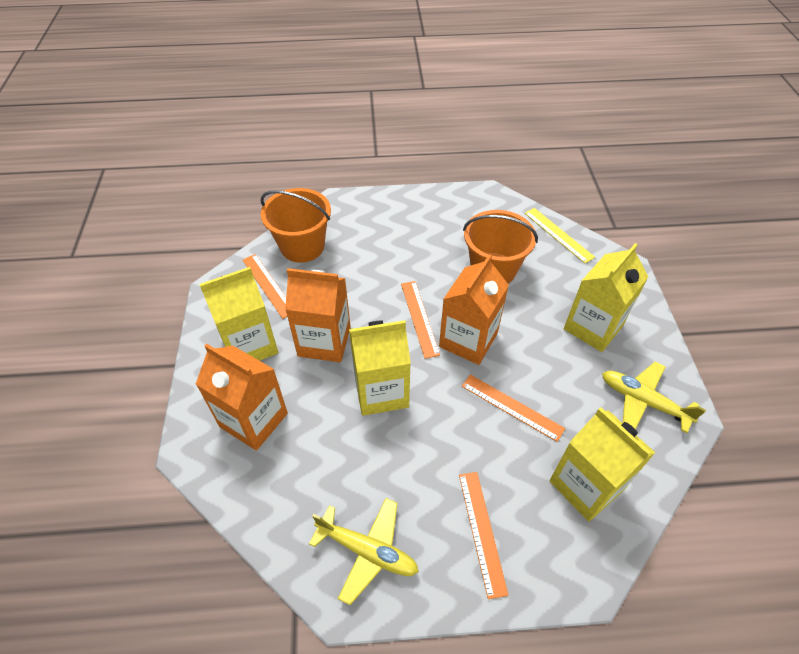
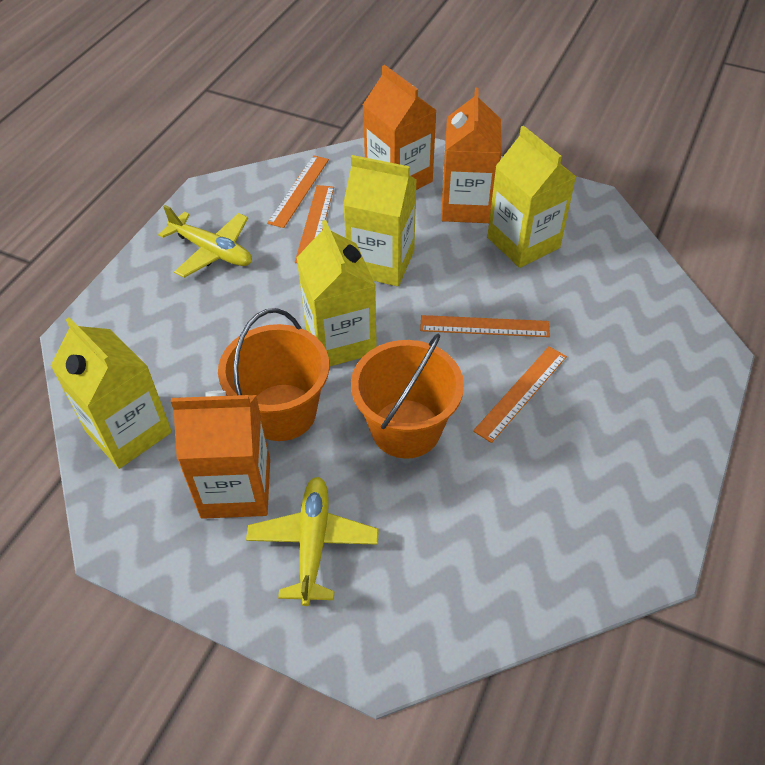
yellow ruler: 1 -> 0

